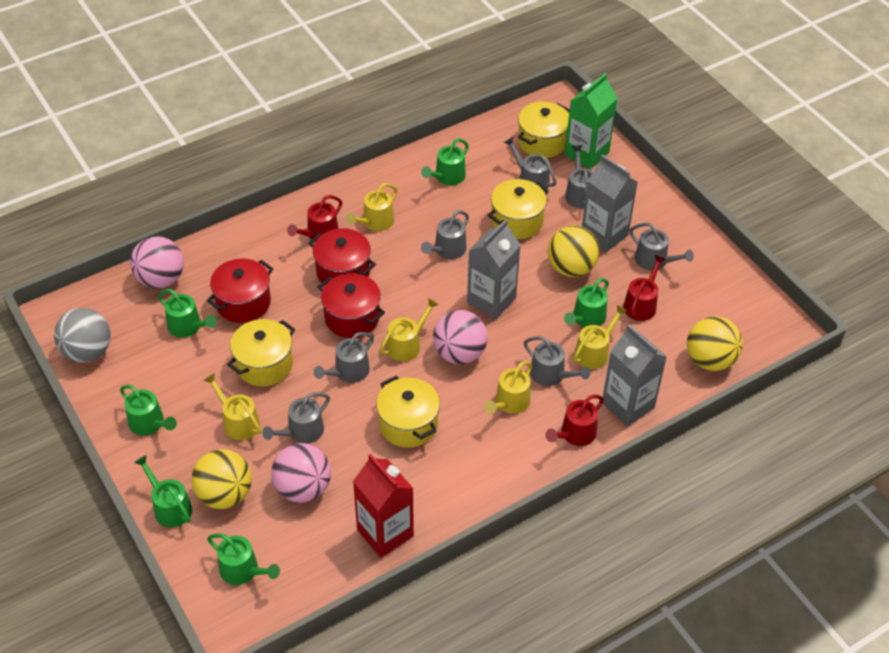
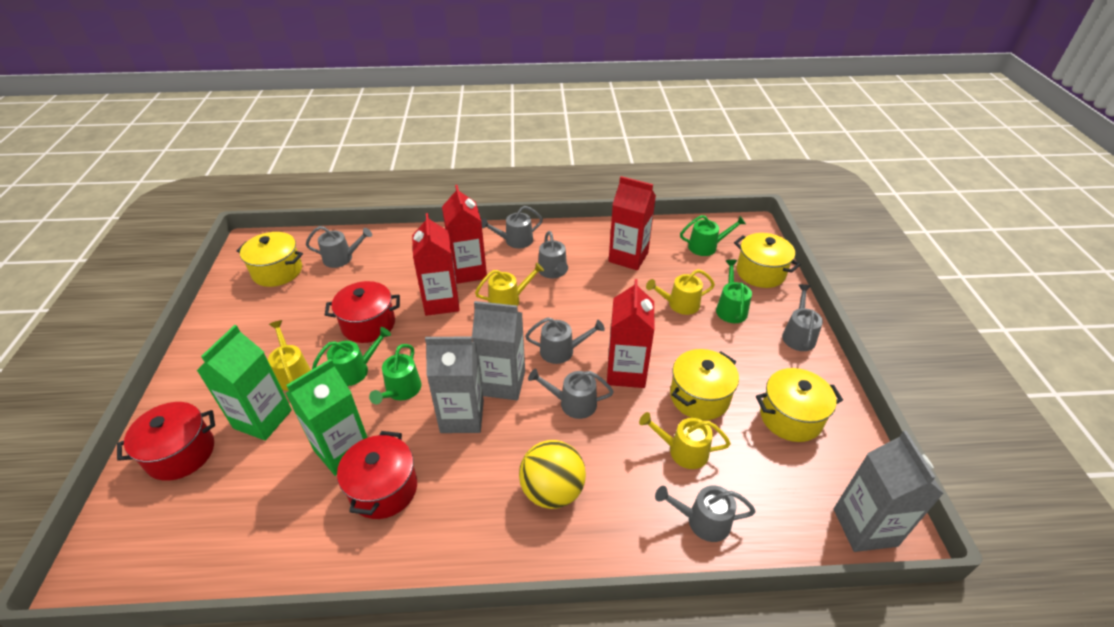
green carton: 1 -> 2
green watering can: 6 -> 4
grey ball: 1 -> 0
pink ball: 3 -> 0
red carton: 1 -> 4
red watering can: 3 -> 0
yellow ball: 3 -> 1
yellow watering can: 5 -> 4

